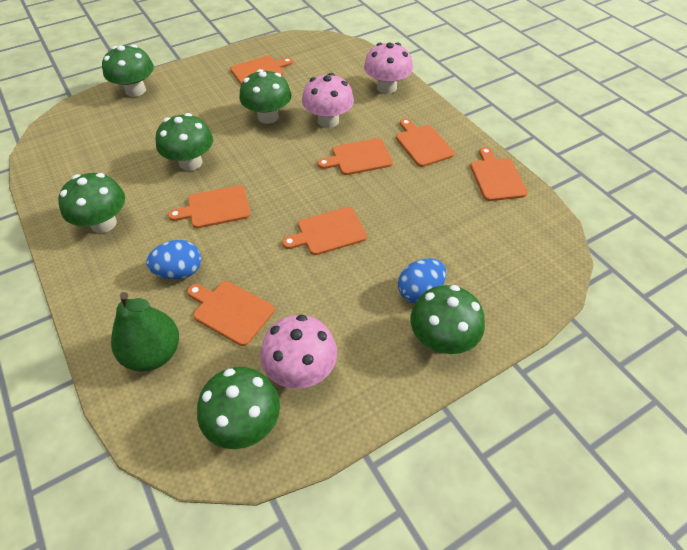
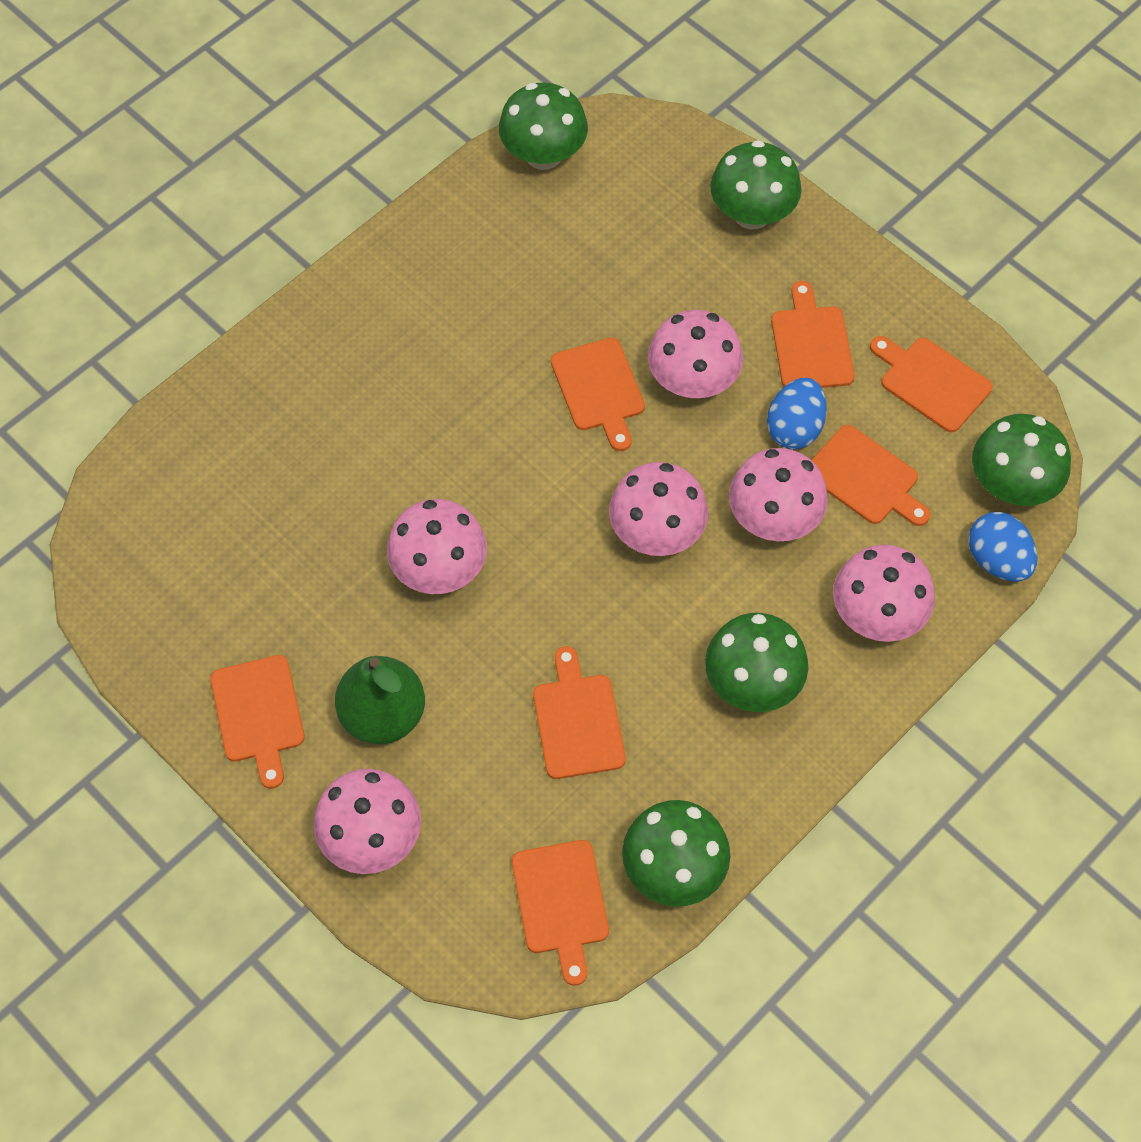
green mushroom: 6 -> 5
pink mushroom: 3 -> 6

